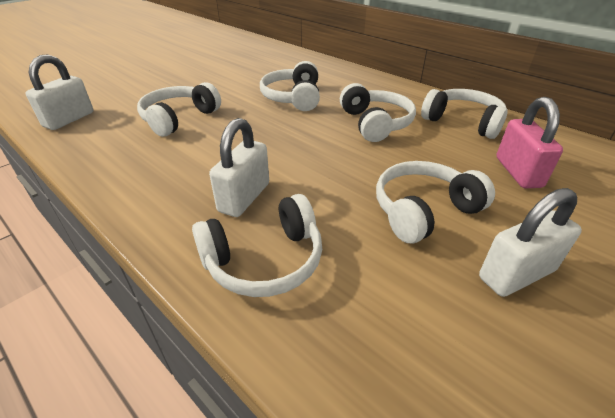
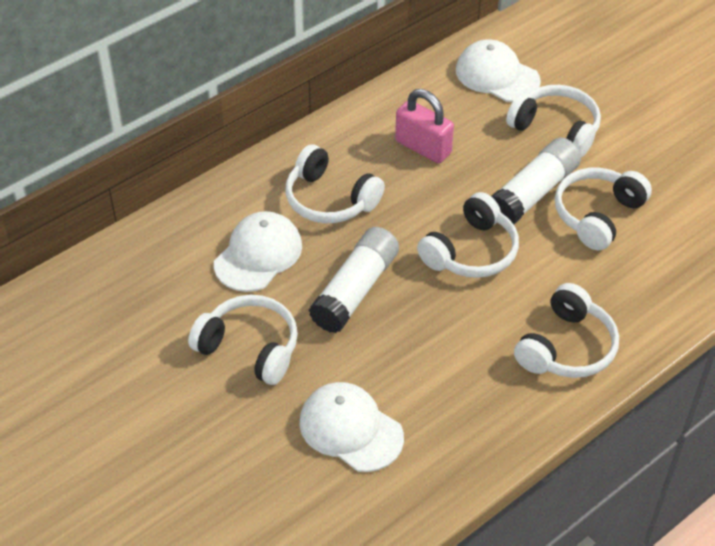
white cap: 0 -> 3
white glue stick: 0 -> 2
white padlock: 3 -> 0

